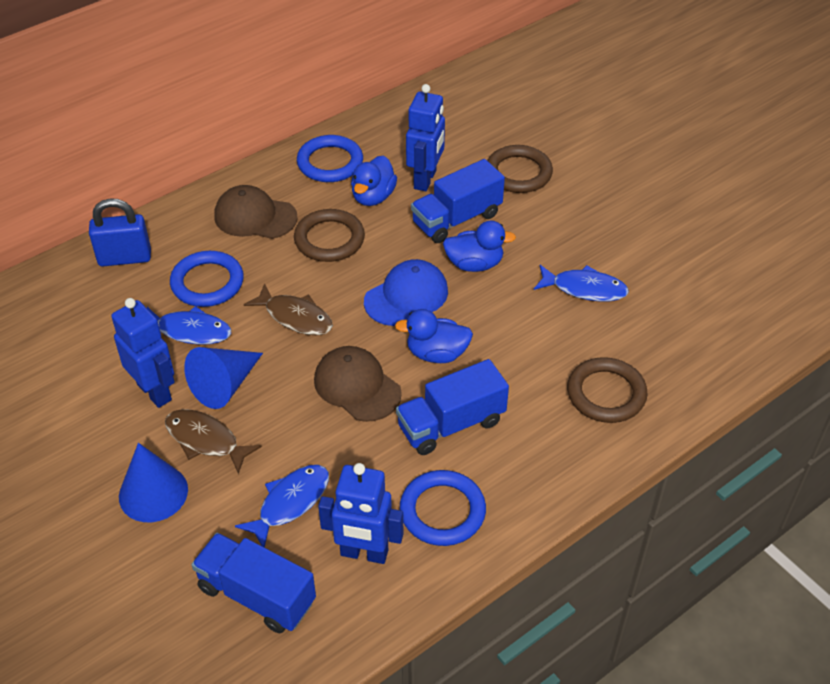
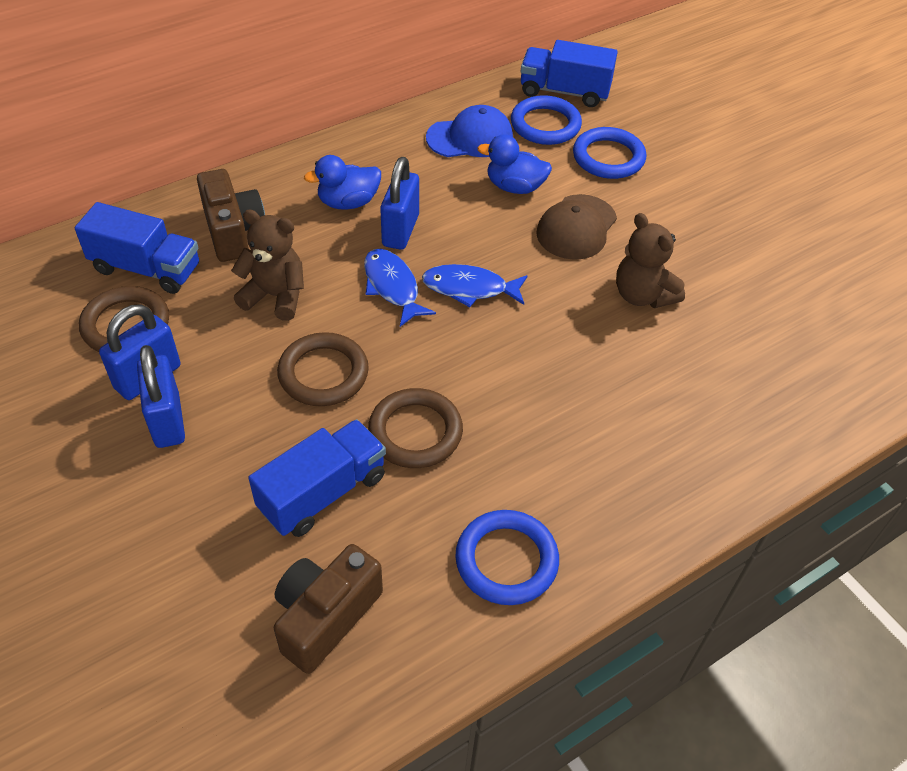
blue cone: 2 -> 0
blue duck: 3 -> 2
blue fish: 3 -> 2
blue padlock: 1 -> 3
blue robot: 3 -> 0
brown camera: 0 -> 2
brown cap: 2 -> 1
brown fish: 2 -> 0
brown teddy bear: 0 -> 2

